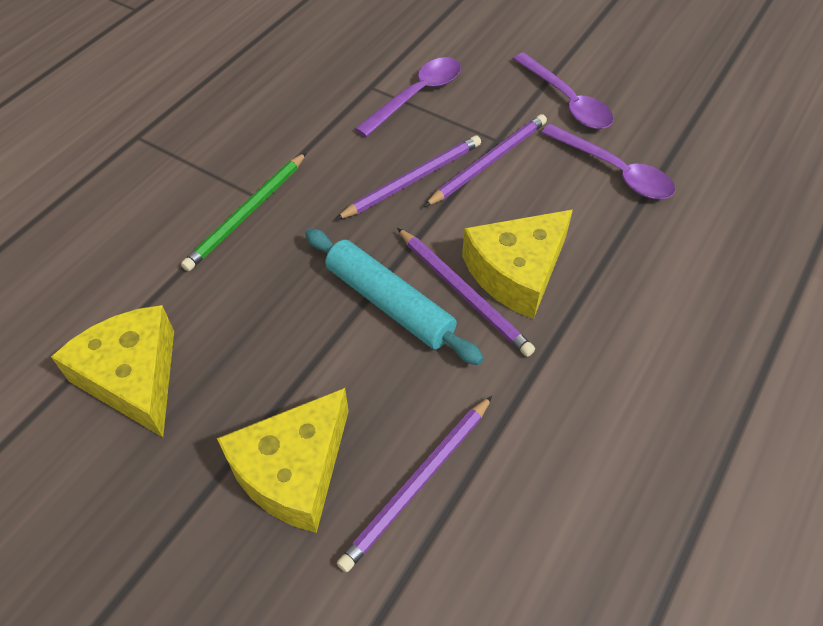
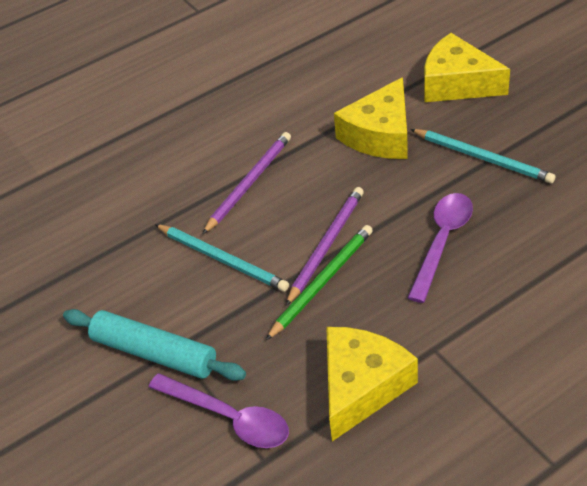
purple pencil: 4 -> 2
purple spoon: 3 -> 2
turquoise pencil: 0 -> 2

